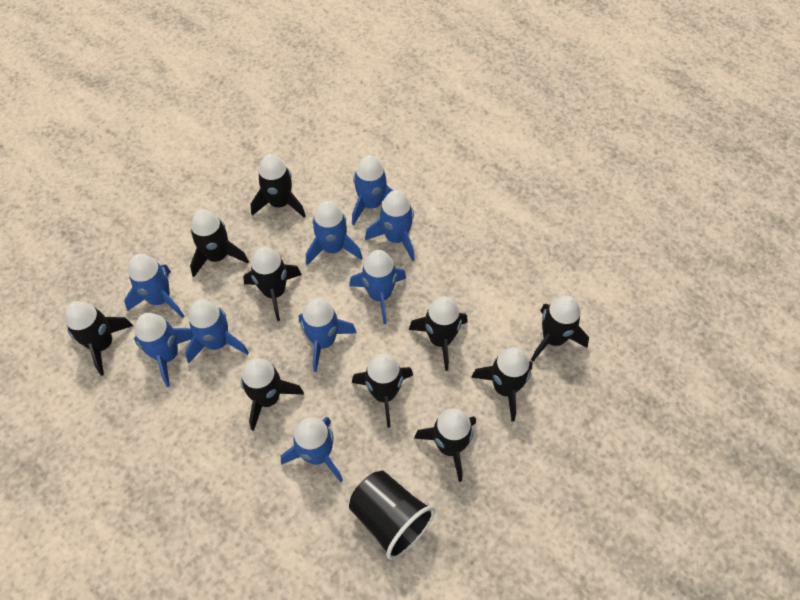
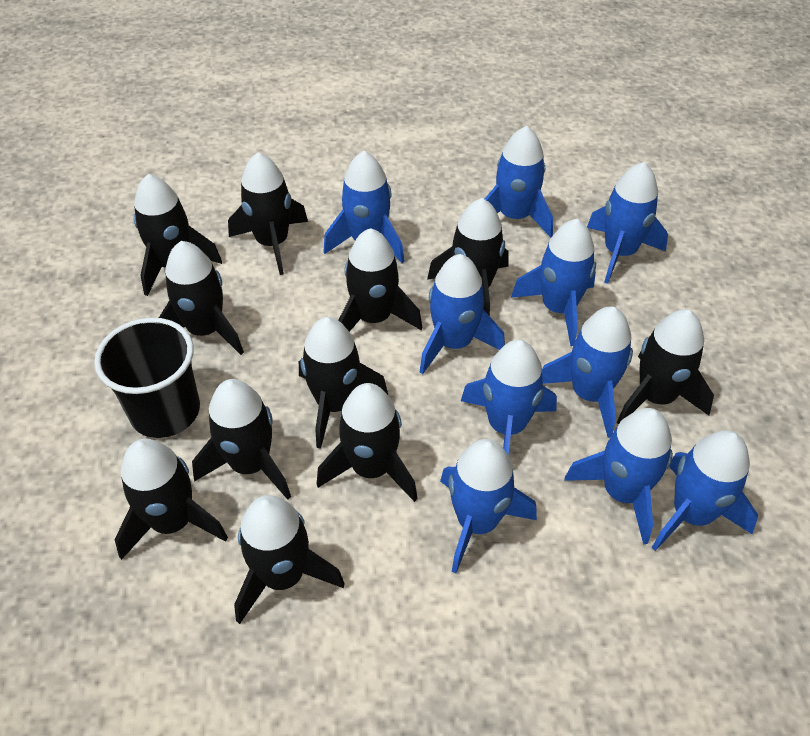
black rocket: 10 -> 11
blue rocket: 9 -> 10

